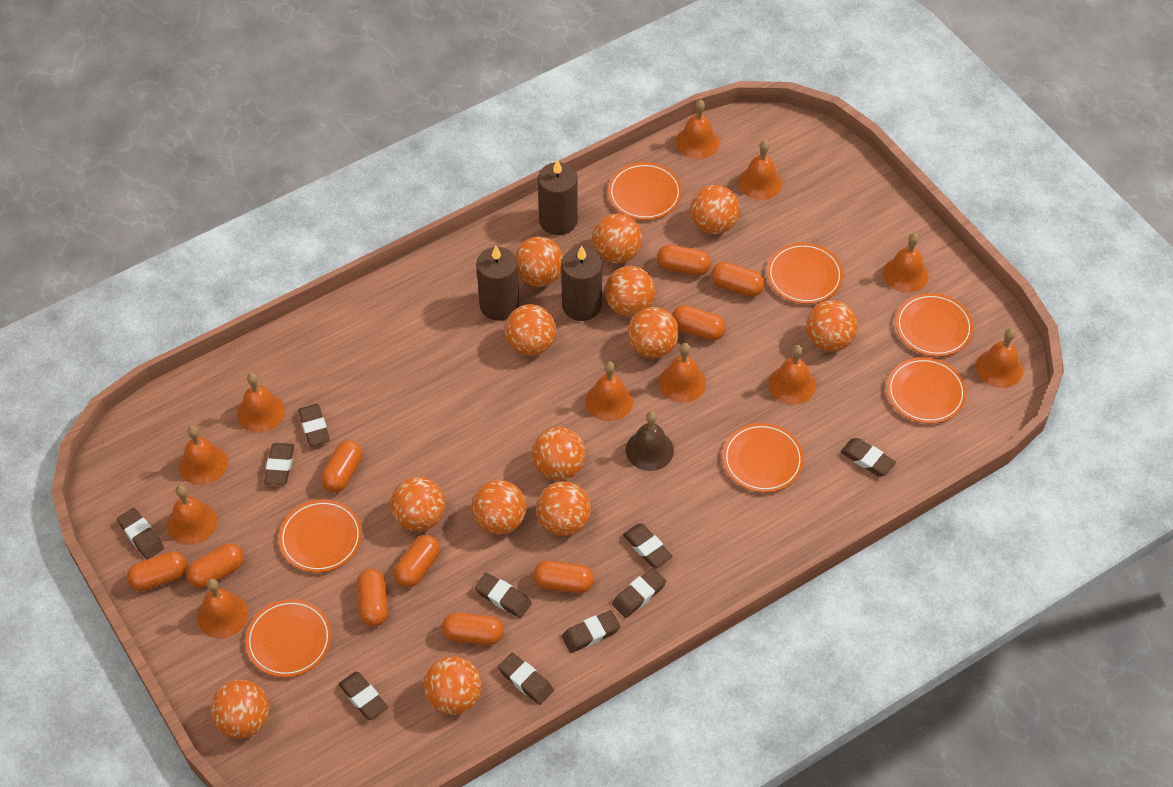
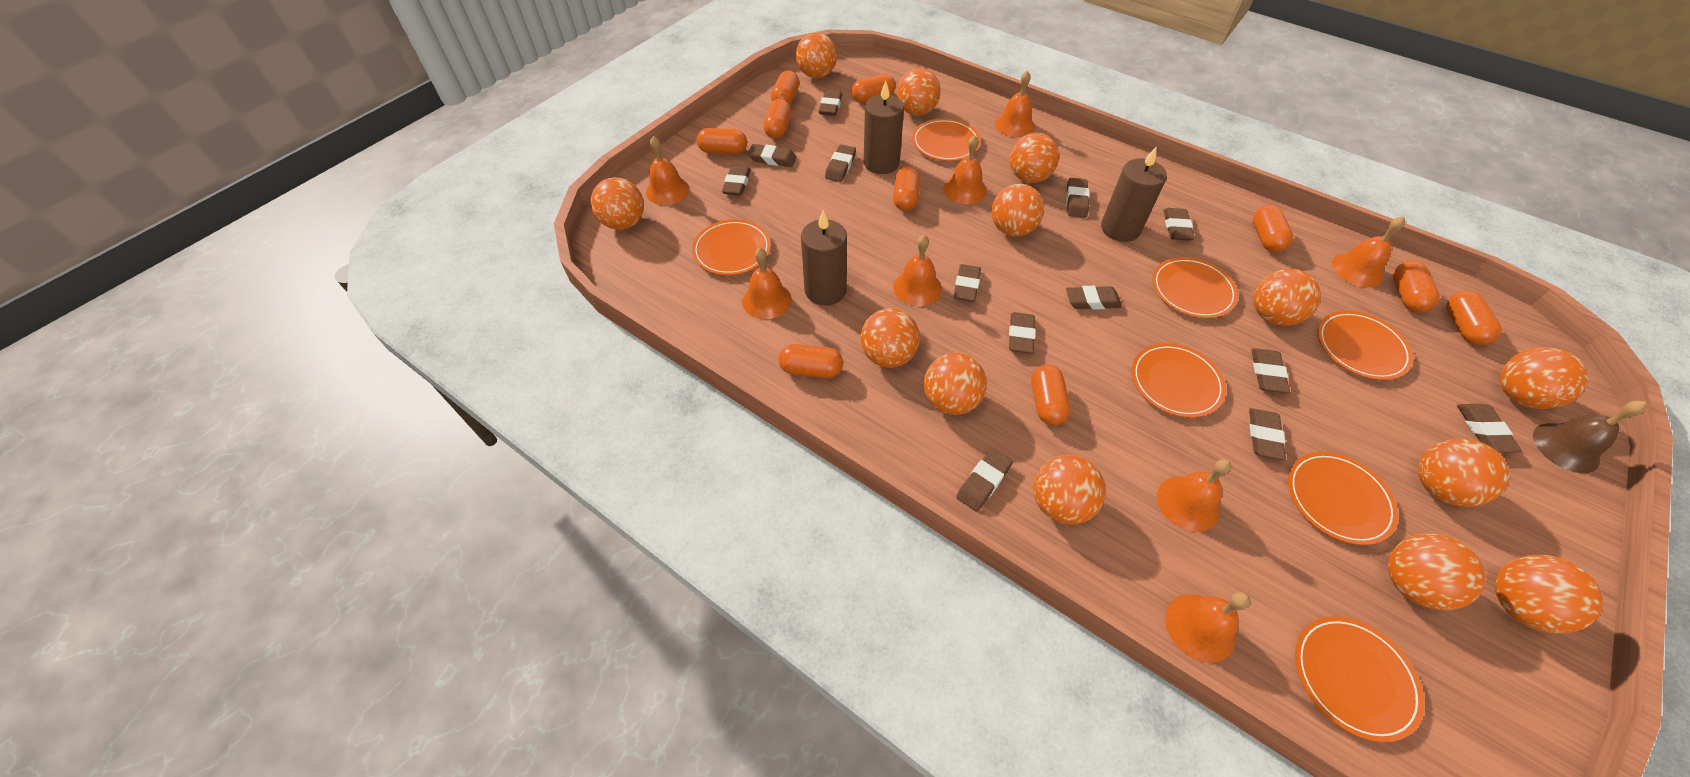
brown eraser: 10 -> 13
orange bell: 11 -> 8

